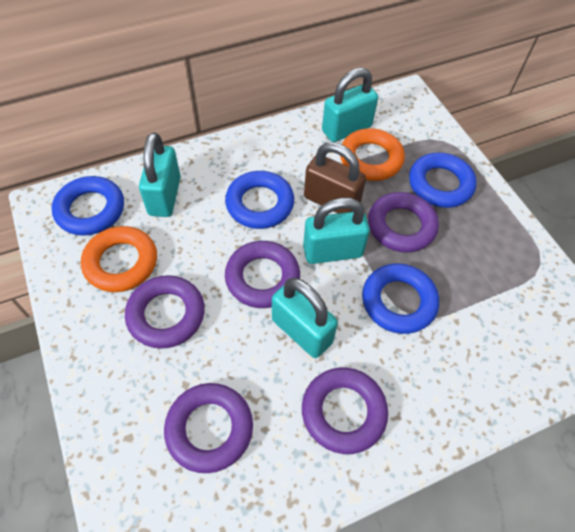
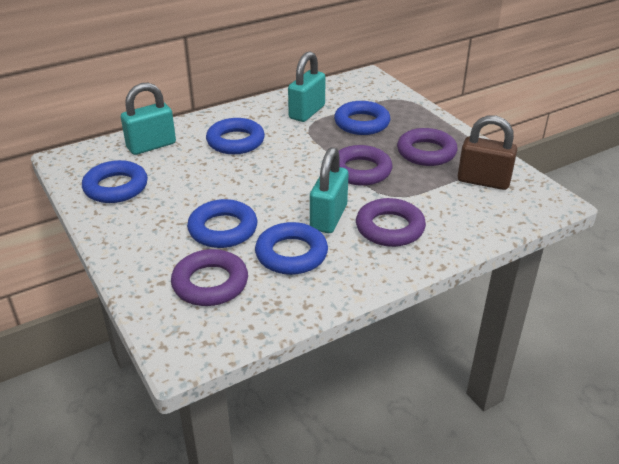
blue ring: 4 -> 5
orange ring: 2 -> 0
purple ring: 5 -> 4
turquoise padlock: 4 -> 3

